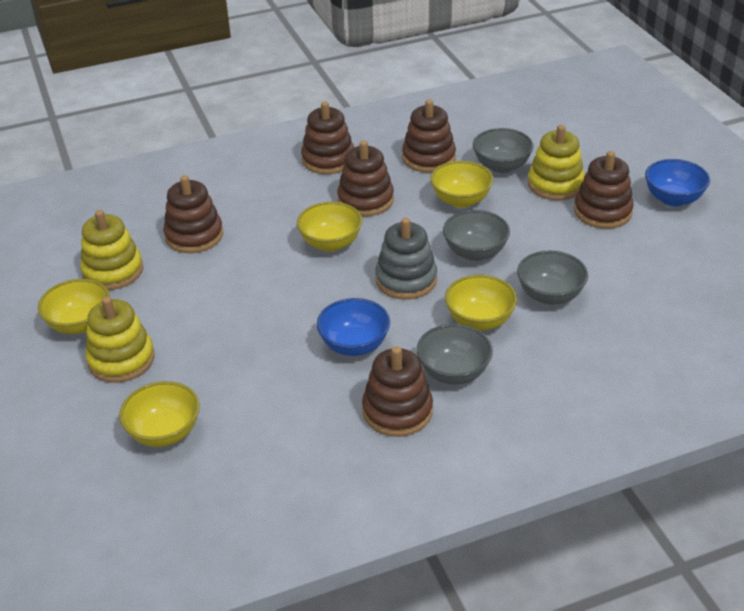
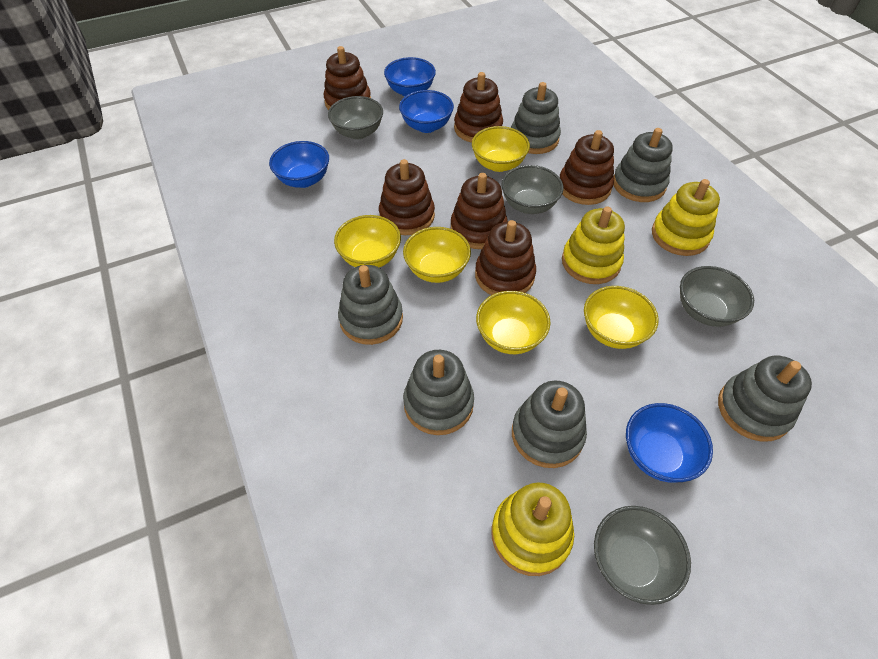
blue bowl: 2 -> 4
grey stacking toy: 1 -> 6

